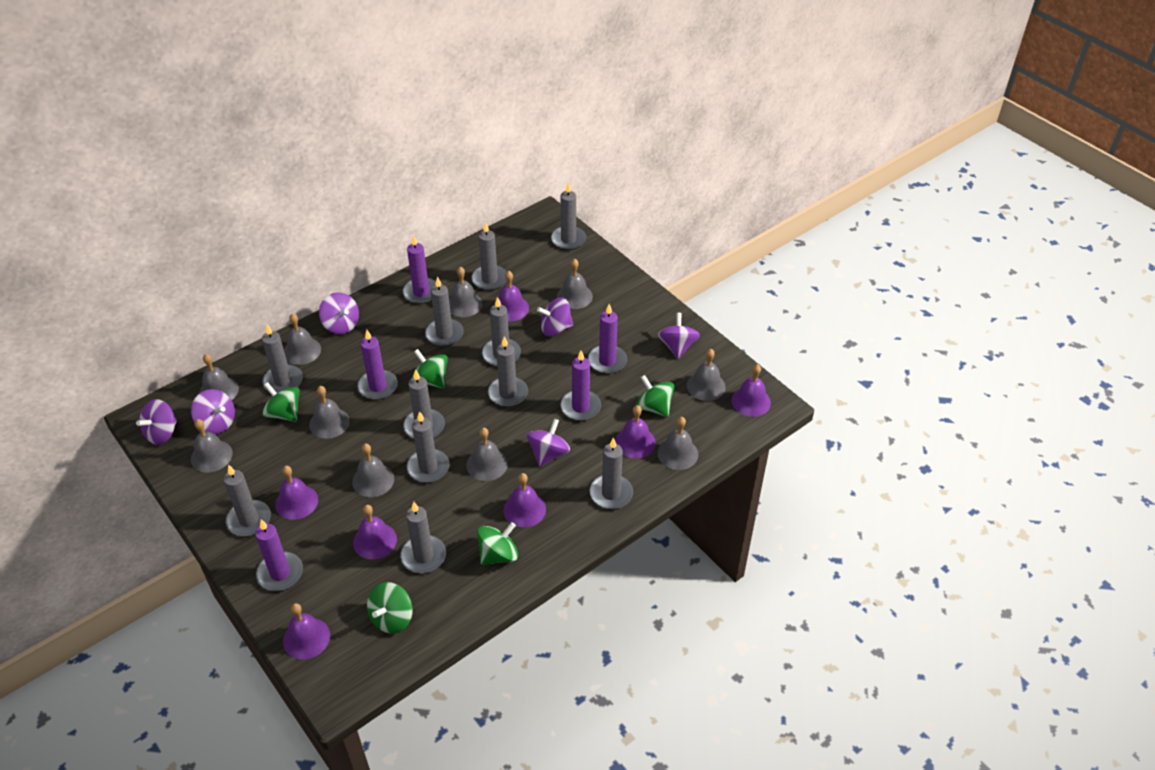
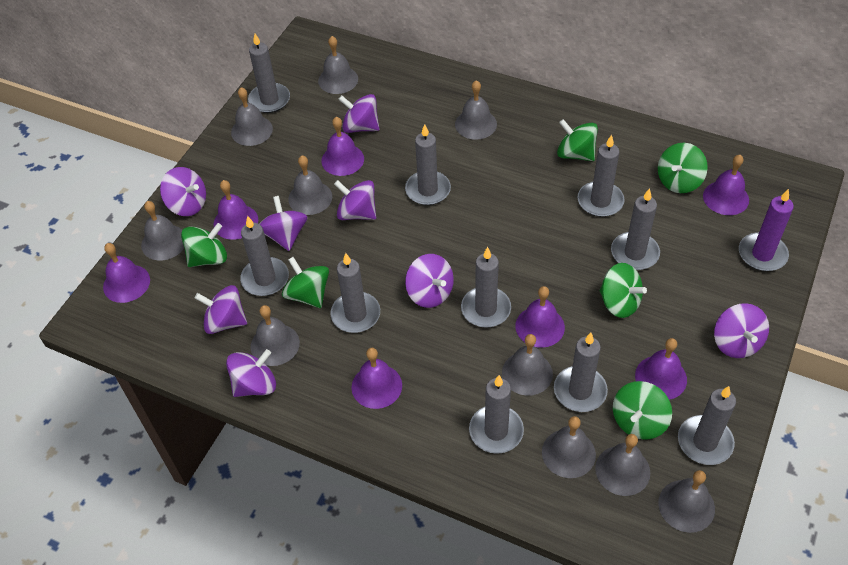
green spinning top: 5 -> 6
grey candle: 11 -> 10
purple candle: 5 -> 1
purple spinning top: 6 -> 8

